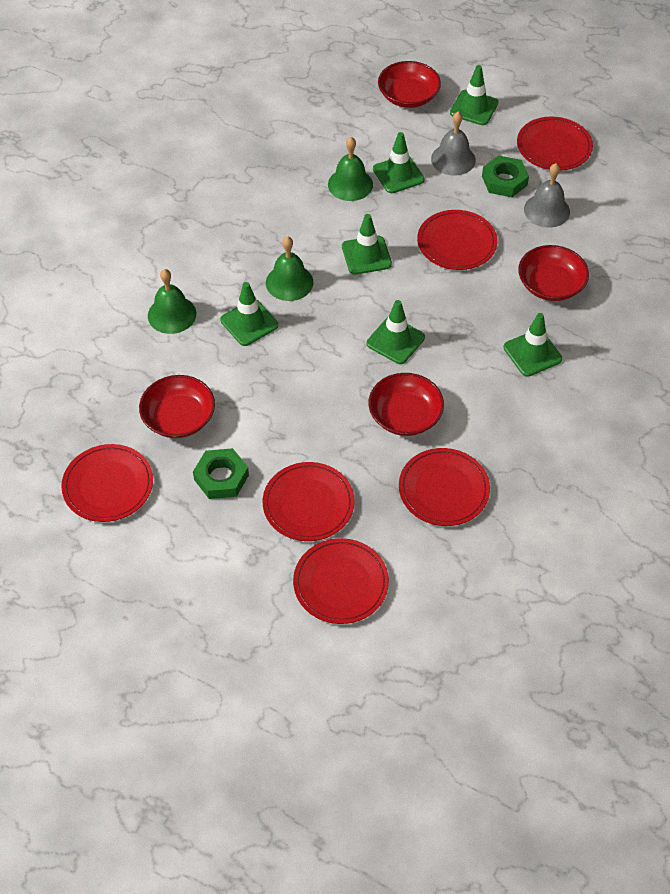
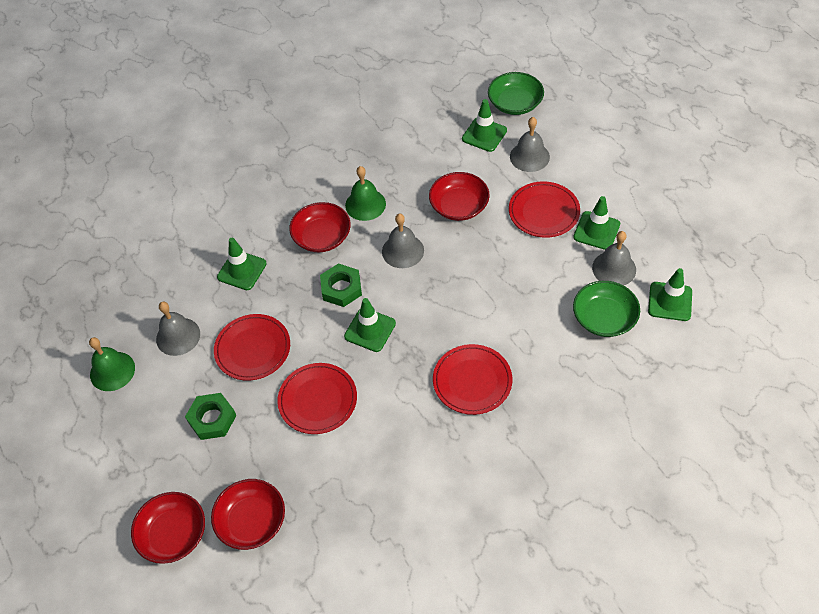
green bell: 3 -> 2
green bowl: 0 -> 2
green traffic cone: 6 -> 5
grey bell: 2 -> 4
red plate: 6 -> 4

